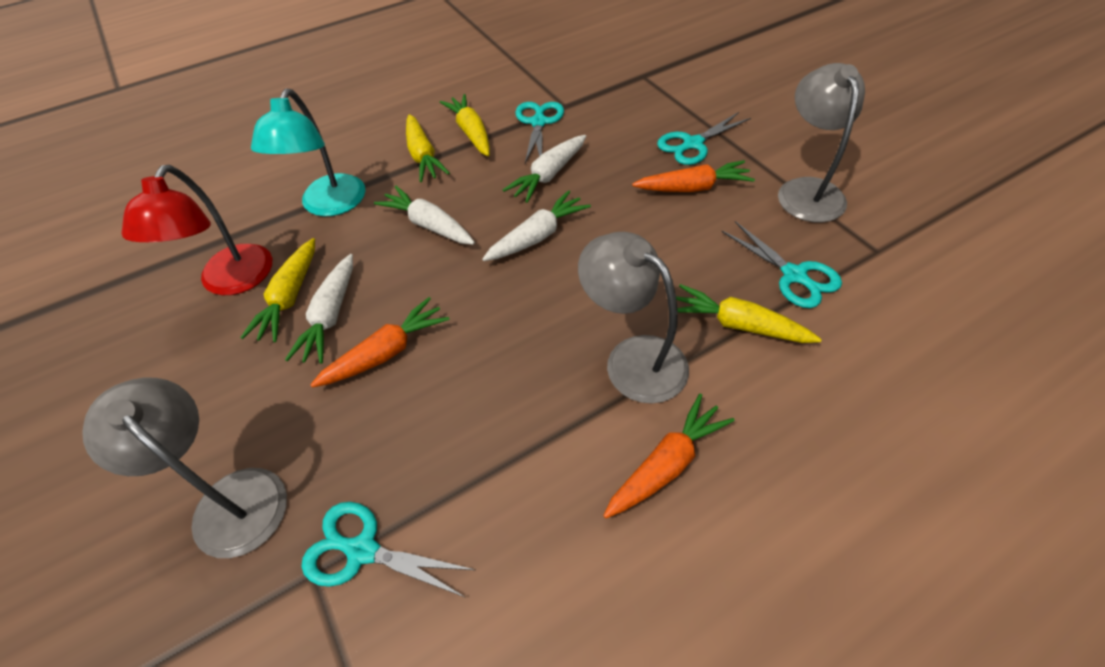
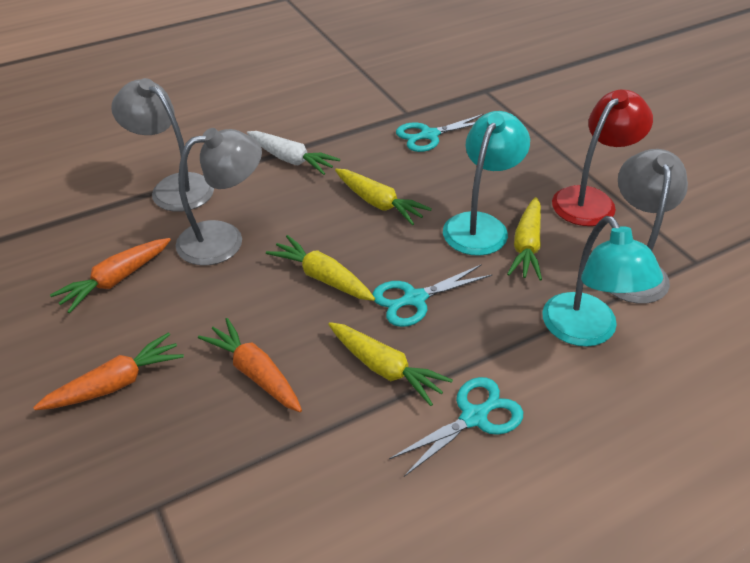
turquoise lamp: 1 -> 2
turquoise scissors: 4 -> 3
white carrot: 4 -> 1

